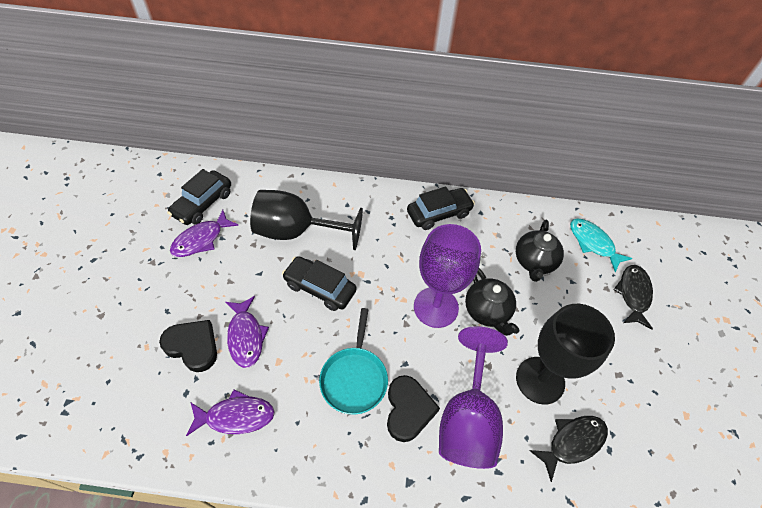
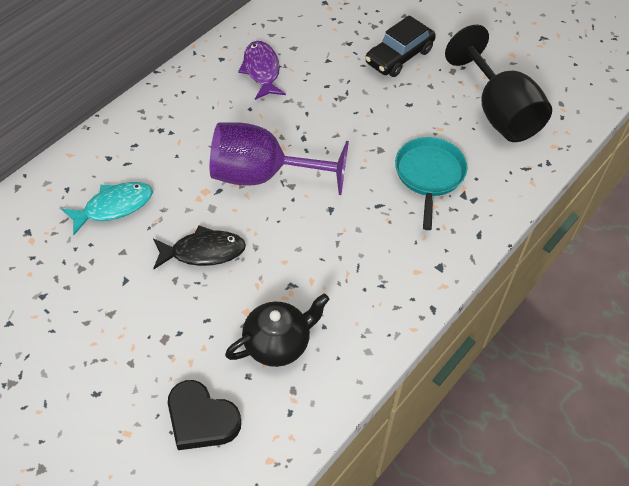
black car: 3 -> 1
black fish: 2 -> 1
black goblet: 2 -> 1
black heart: 2 -> 1
black teapot: 2 -> 1
purple fish: 3 -> 1
purple goblet: 2 -> 1

